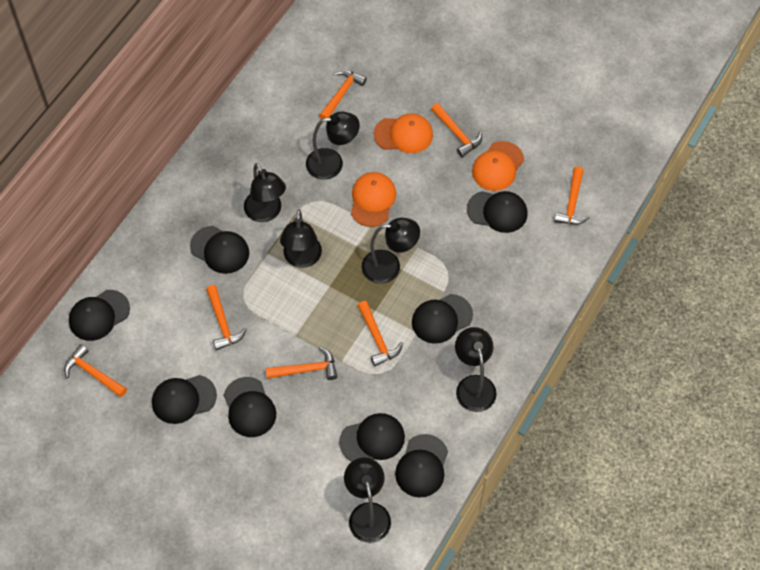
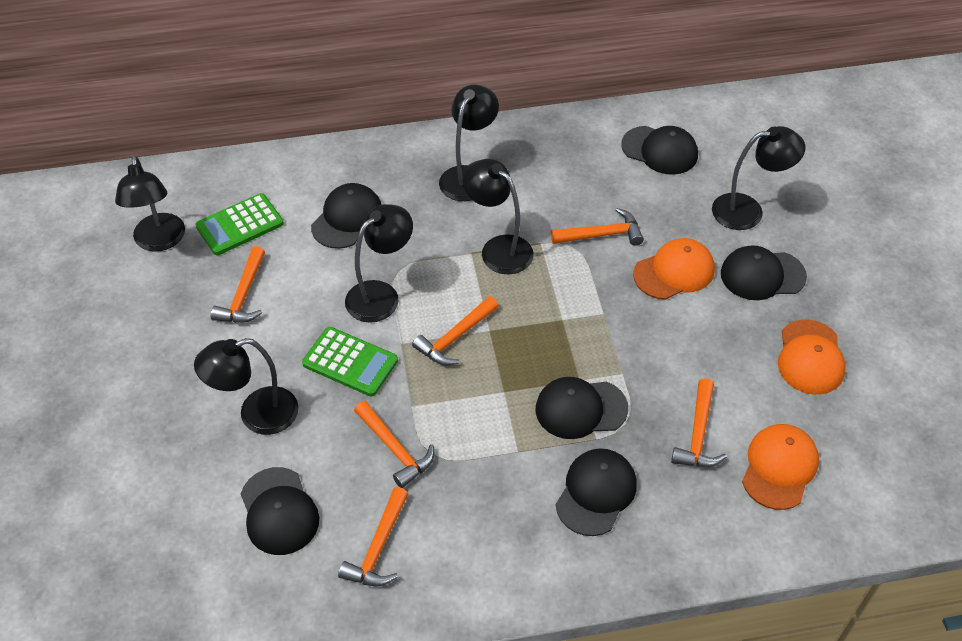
black cap: 8 -> 6
green calculator: 0 -> 2
orange hammer: 7 -> 6

